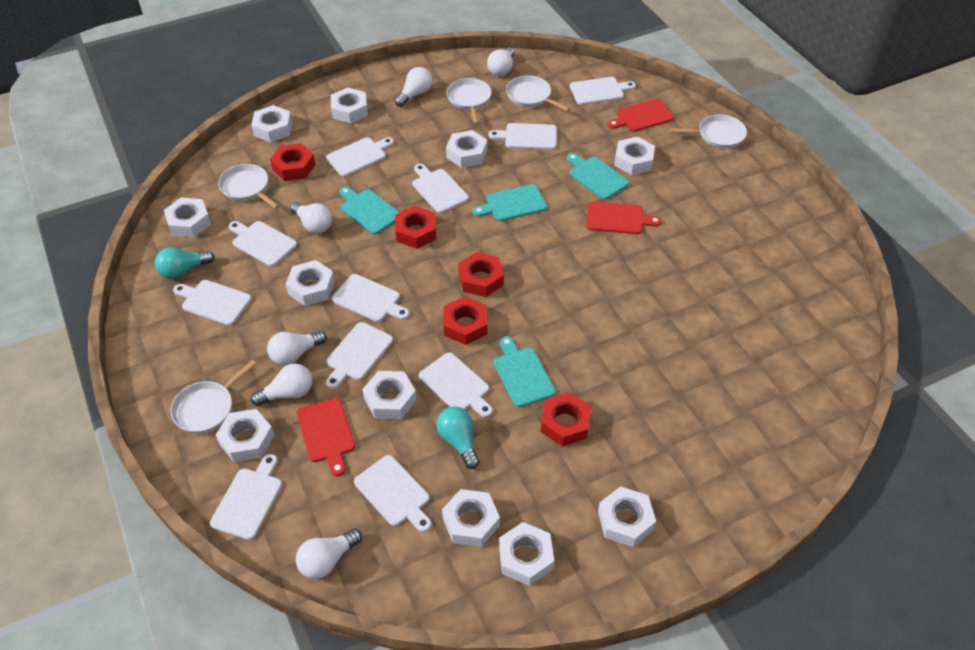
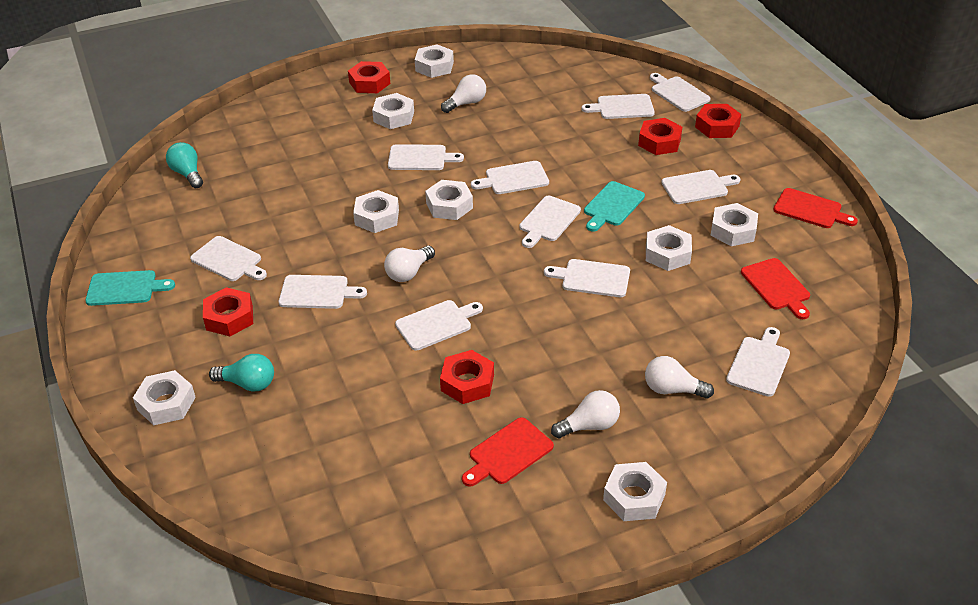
turquoise cutting board: 4 -> 2
white light bulb: 6 -> 4
white nut: 11 -> 8
white pan: 5 -> 0

